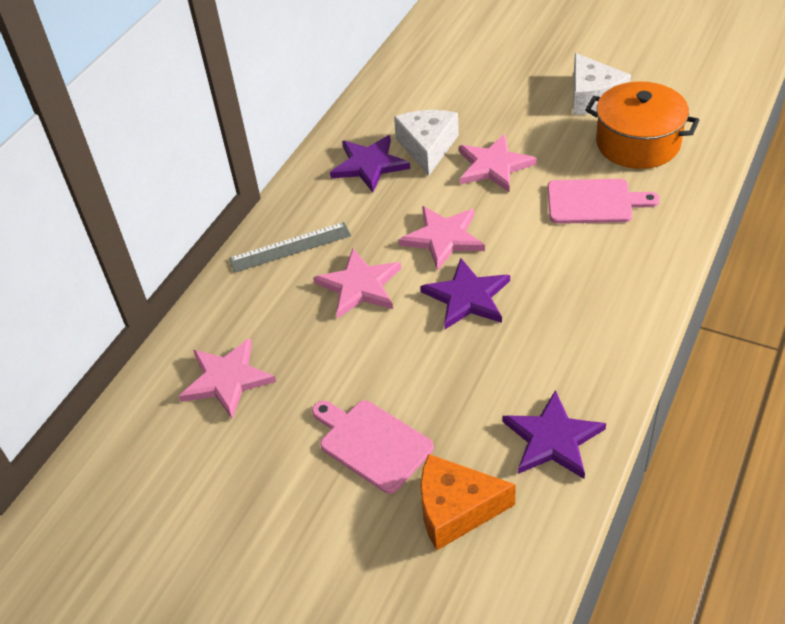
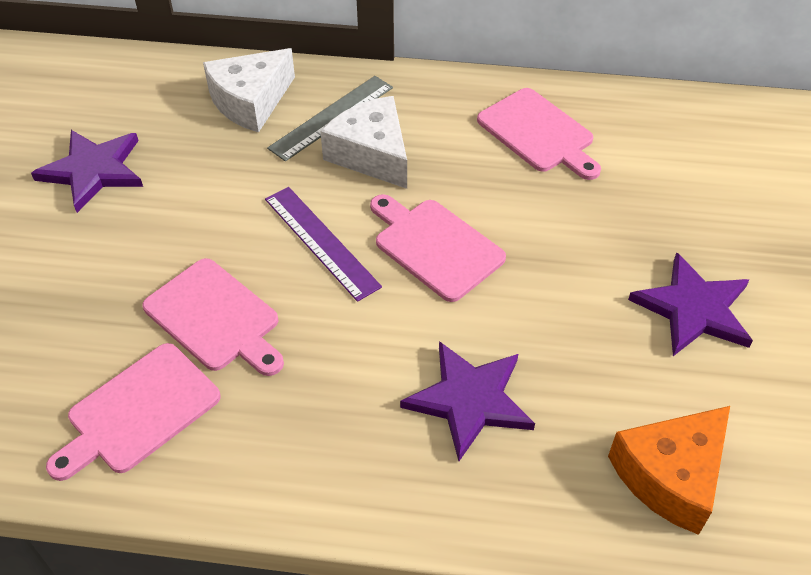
orange pot: 1 -> 0
pink cutting board: 2 -> 4
pink star: 4 -> 0
purple ruler: 0 -> 1

